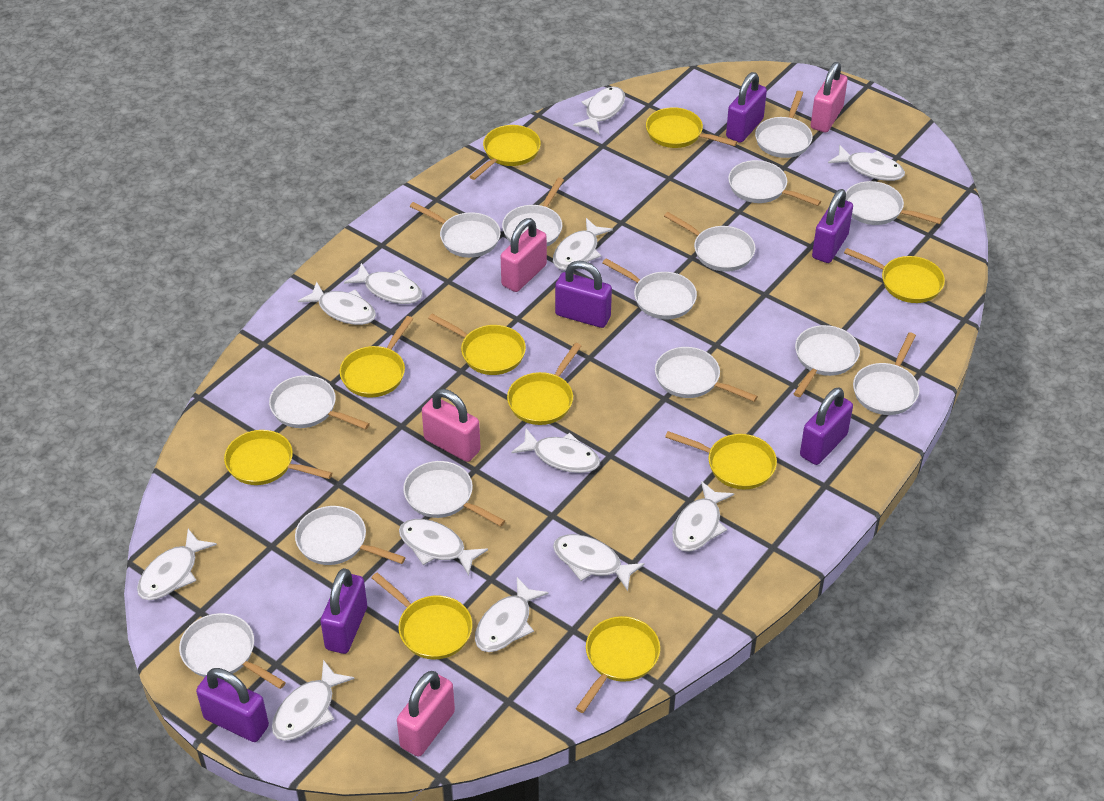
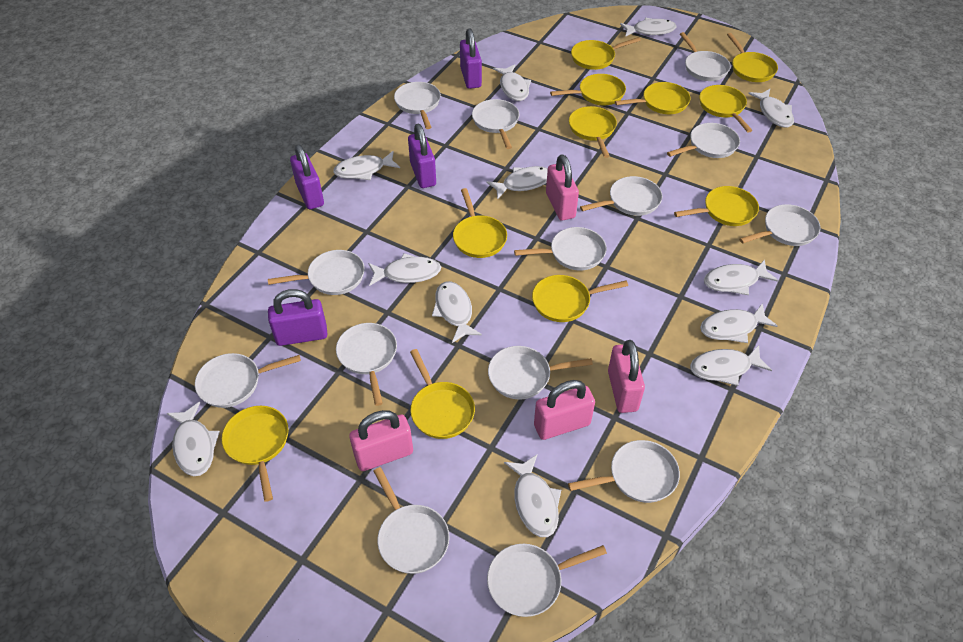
purple padlock: 6 -> 4
yellow pan: 10 -> 11

